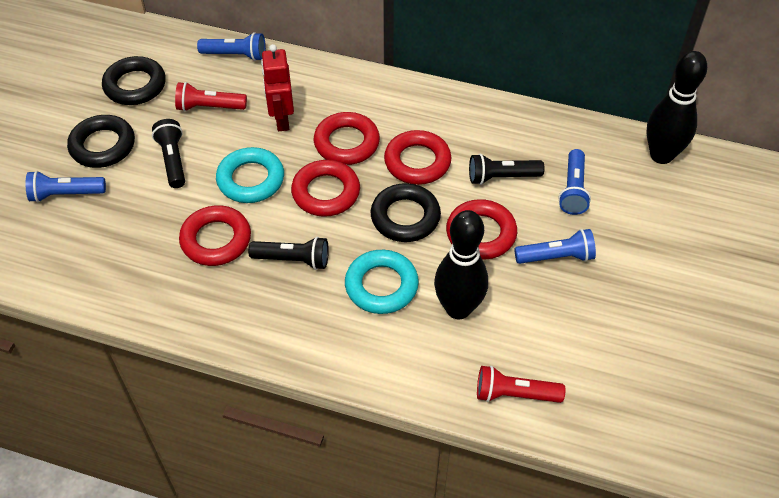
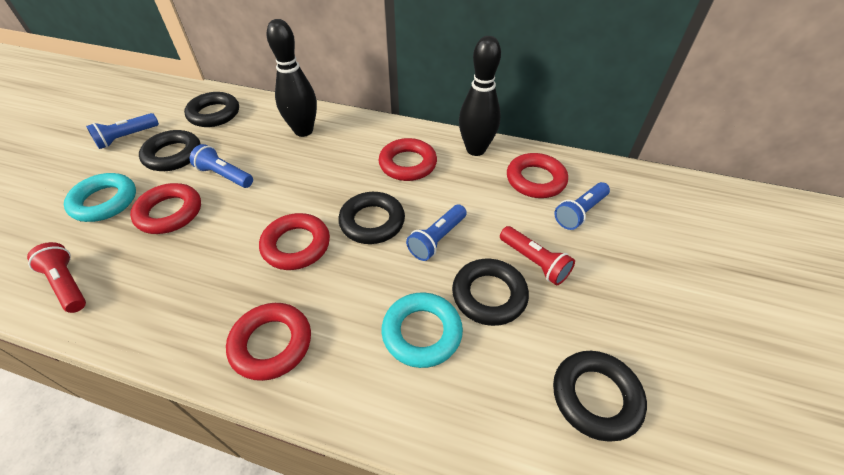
black flashlight: 3 -> 0
black ring: 3 -> 5
red robot: 1 -> 0

